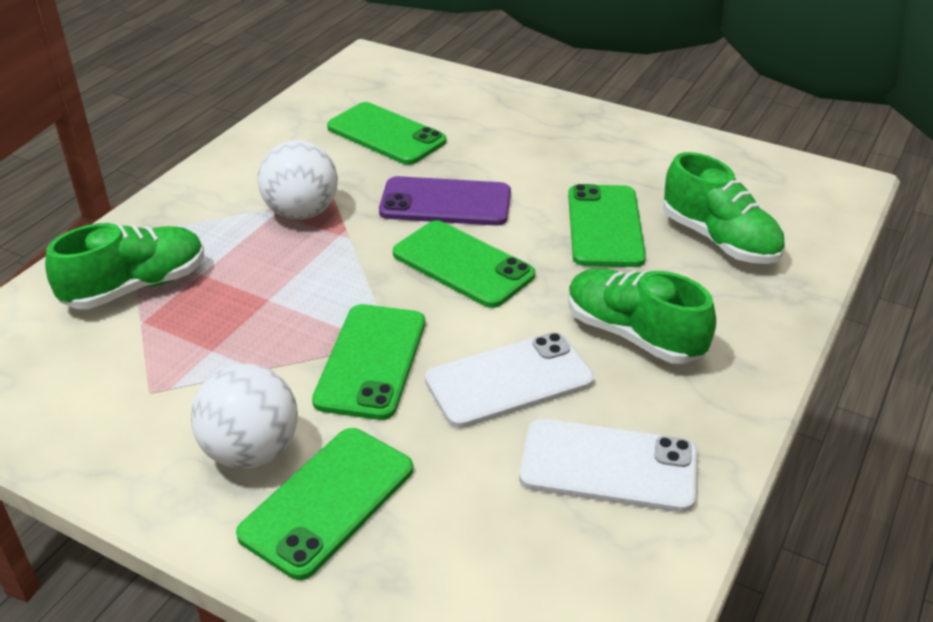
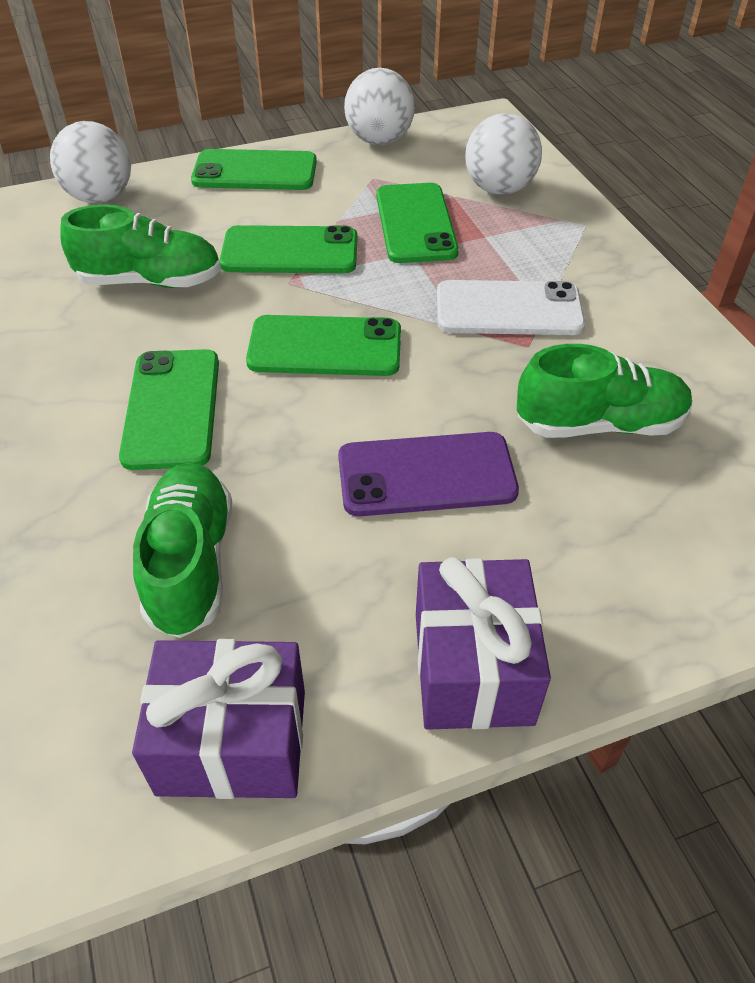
purple gift: 0 -> 2
white ball: 2 -> 3
white phone: 2 -> 1

